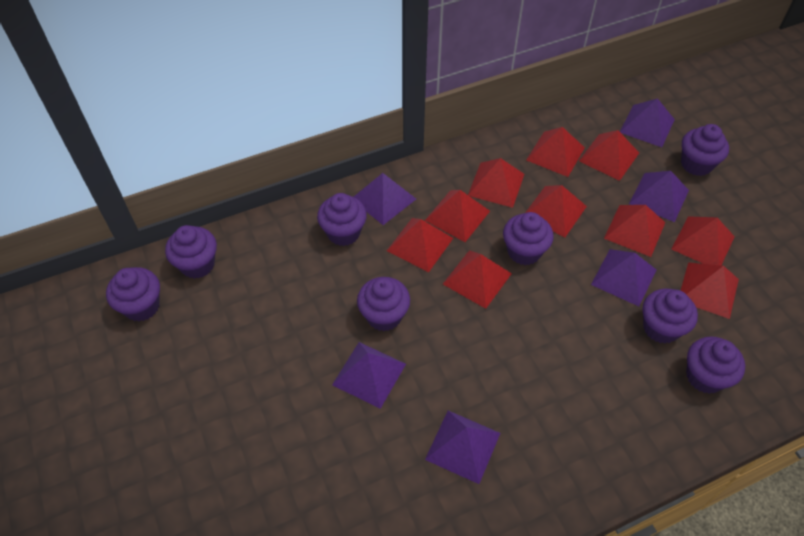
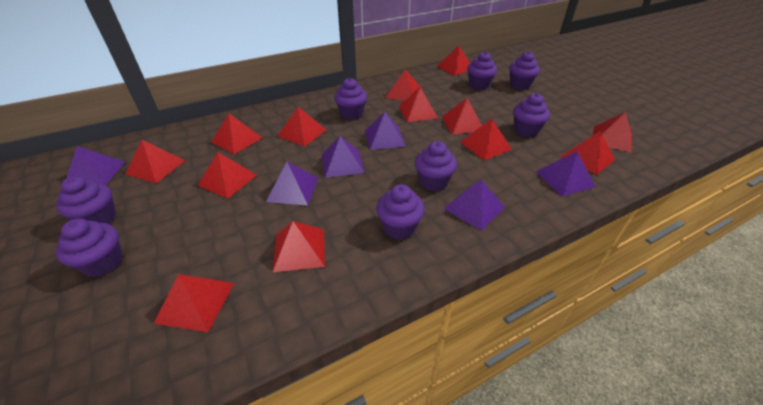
red pyramid: 10 -> 13

